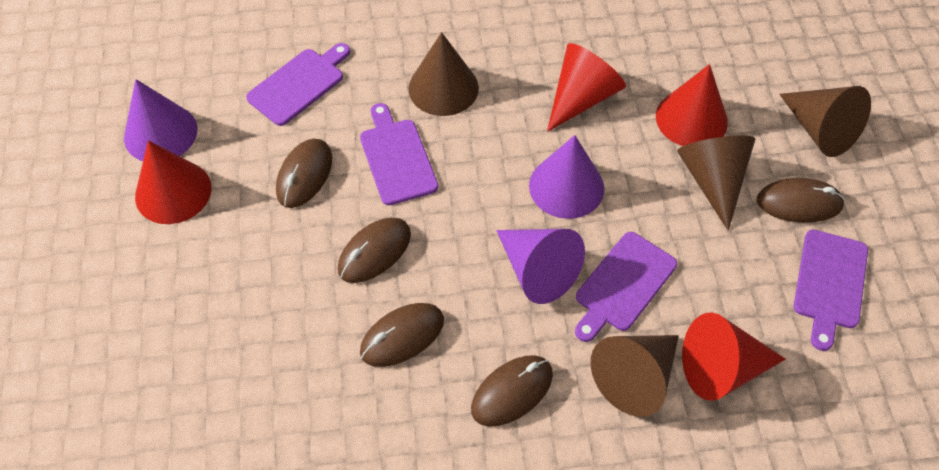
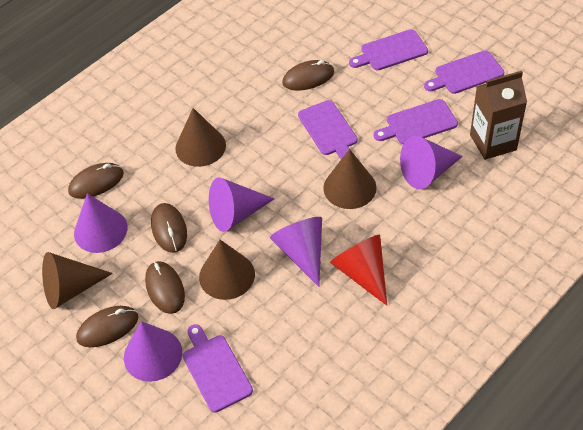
brown carton: 0 -> 1
purple cone: 3 -> 5
purple cutting board: 4 -> 5
red cone: 4 -> 1

